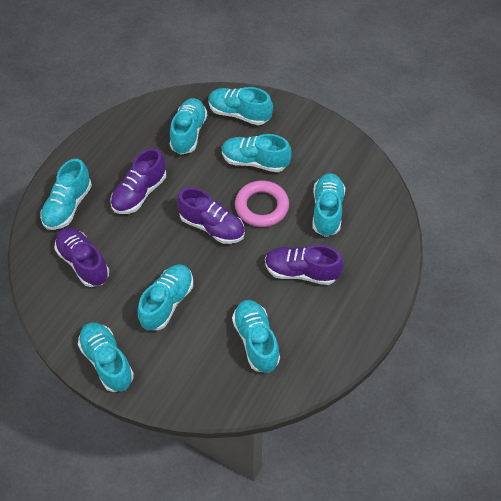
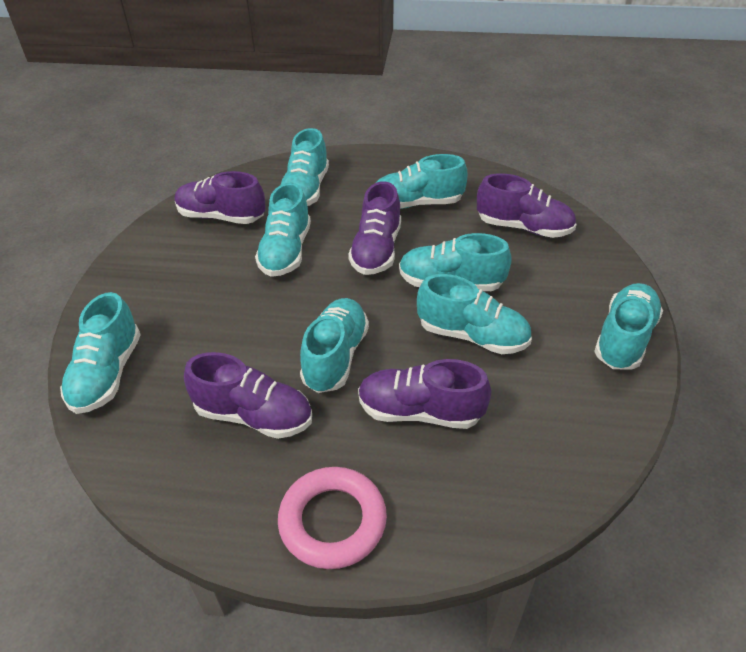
purple shoe: 4 -> 5

